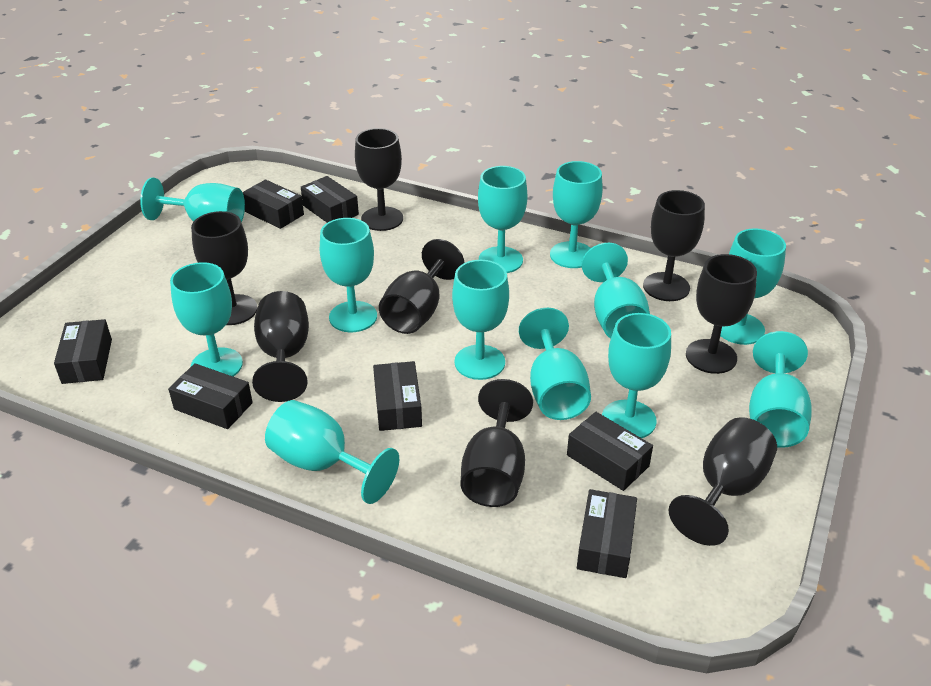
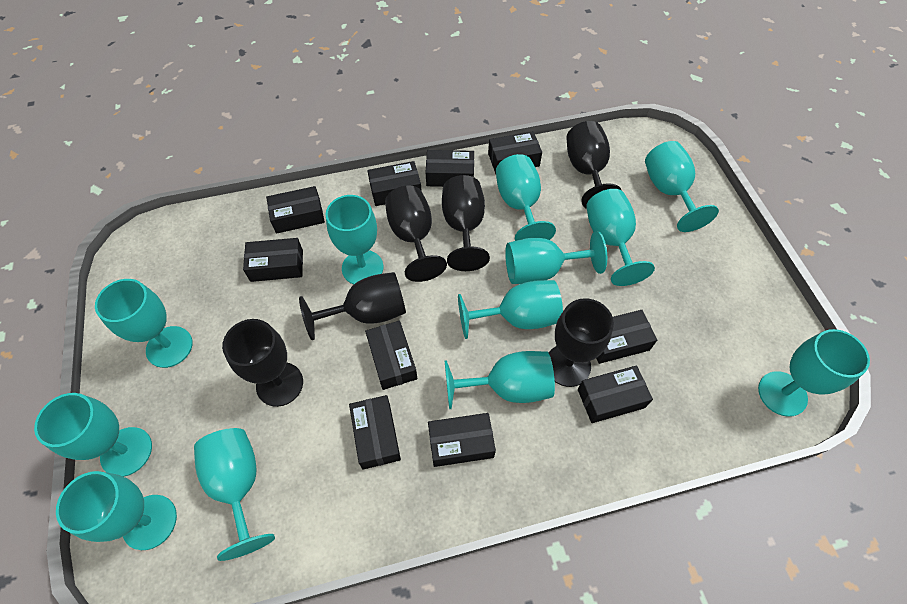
black box: 7 -> 10
black goblet: 8 -> 6

